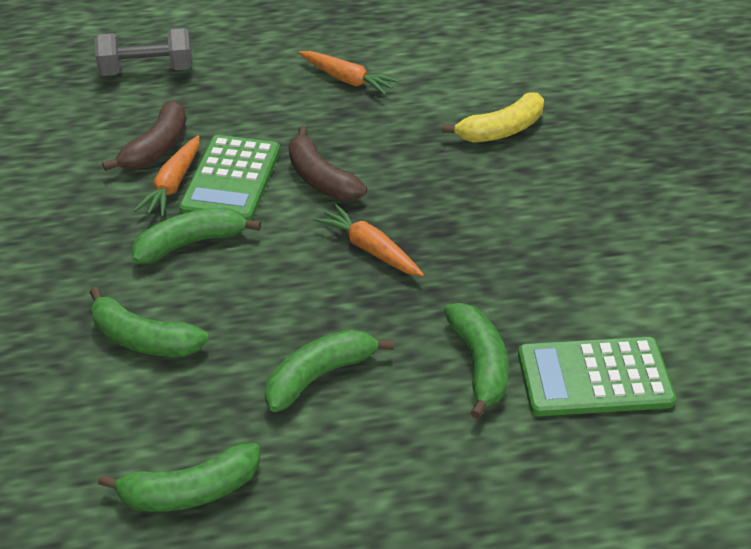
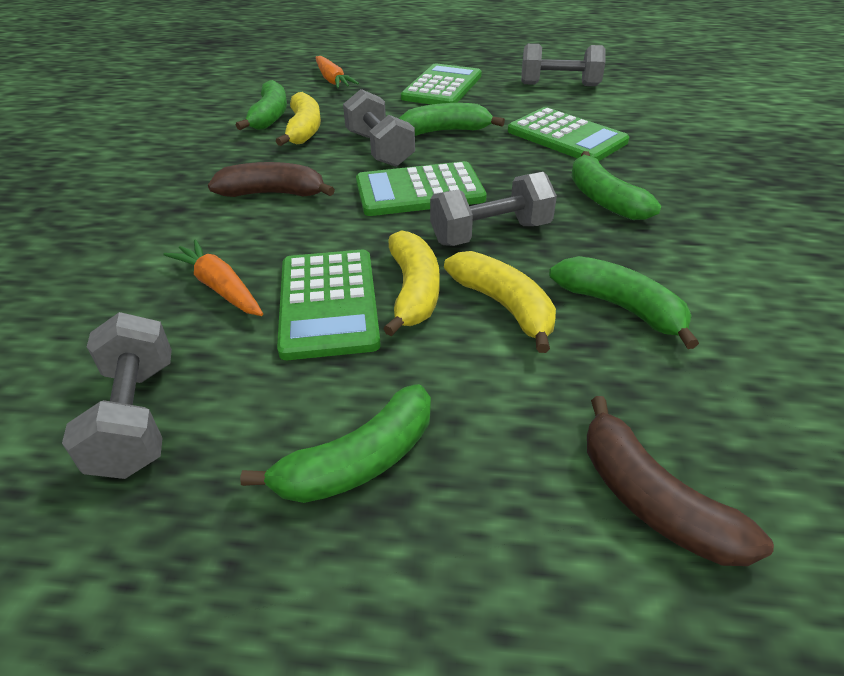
green calculator: 2 -> 4
grey dumbbell: 1 -> 4
orange carrot: 3 -> 2
yellow banana: 1 -> 3

